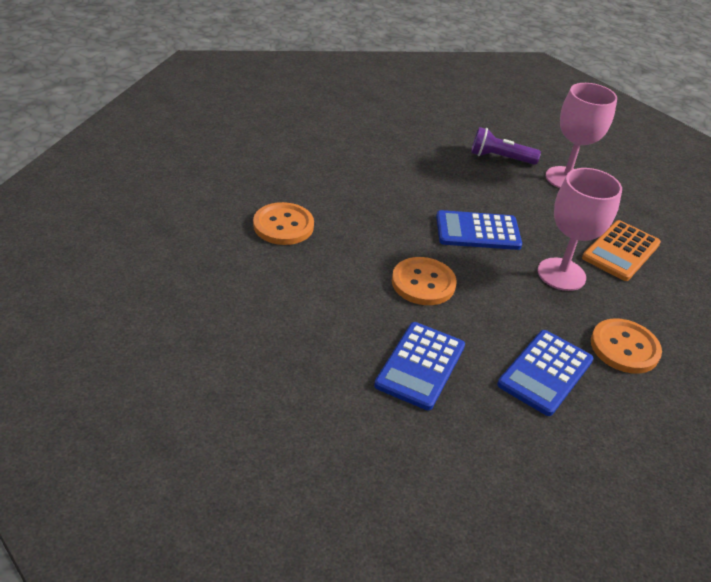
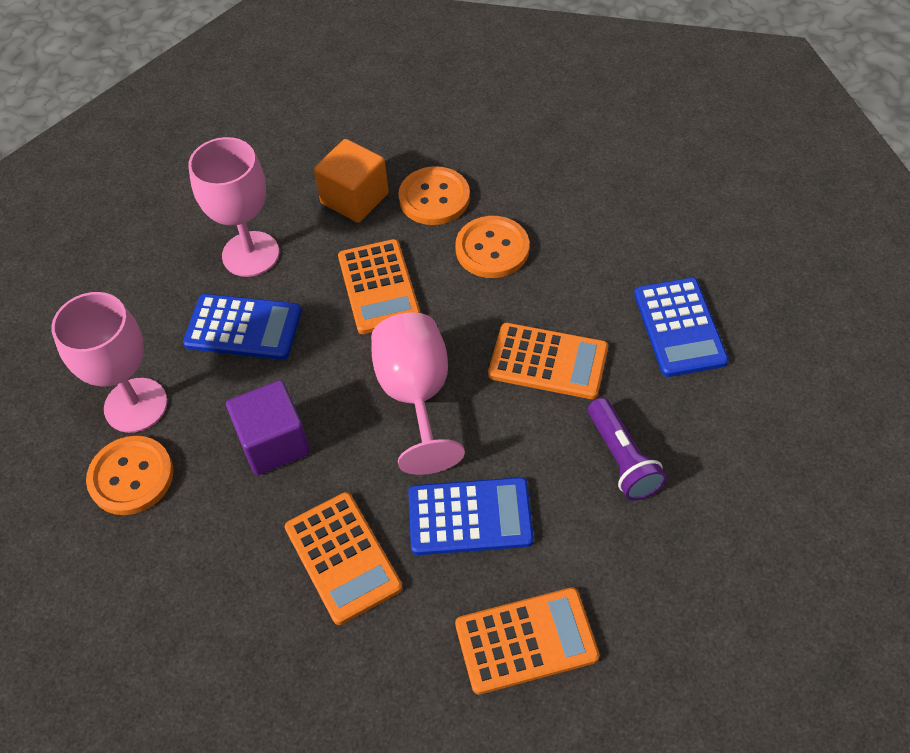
orange calculator: 1 -> 4
orange cube: 0 -> 1
pink goblet: 2 -> 3
purple cube: 0 -> 1

